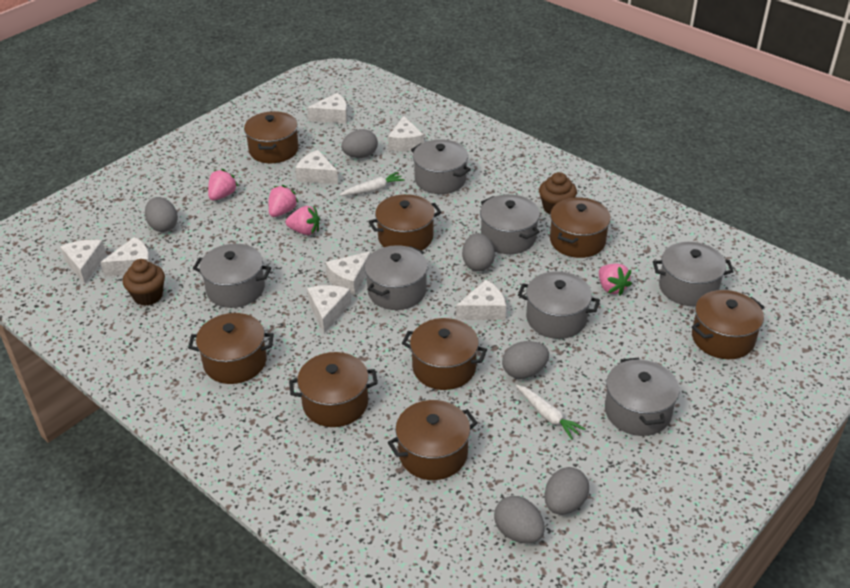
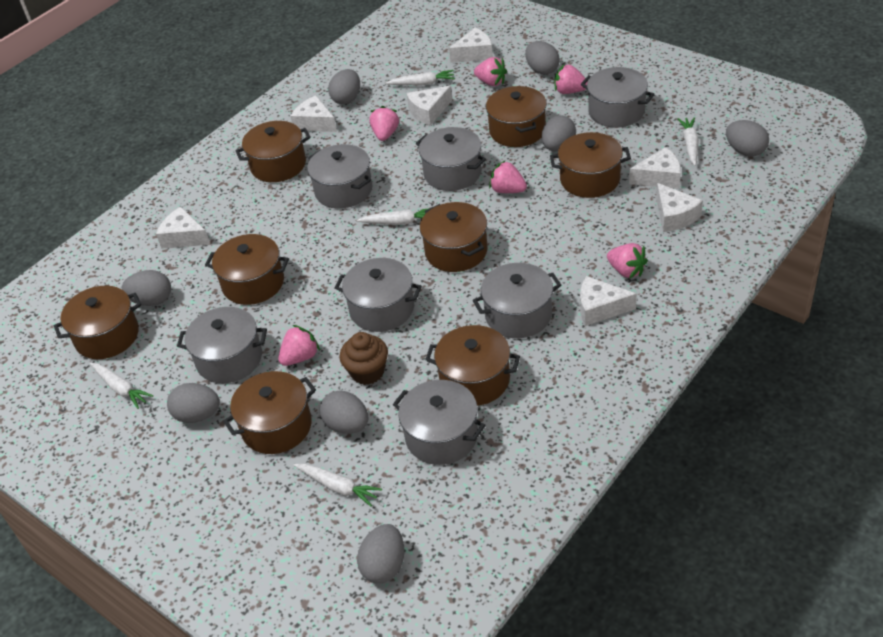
brown cupcake: 2 -> 1
grey egg: 6 -> 8
pink strawberry: 4 -> 6
white carrot: 2 -> 5
white cheese: 8 -> 7

